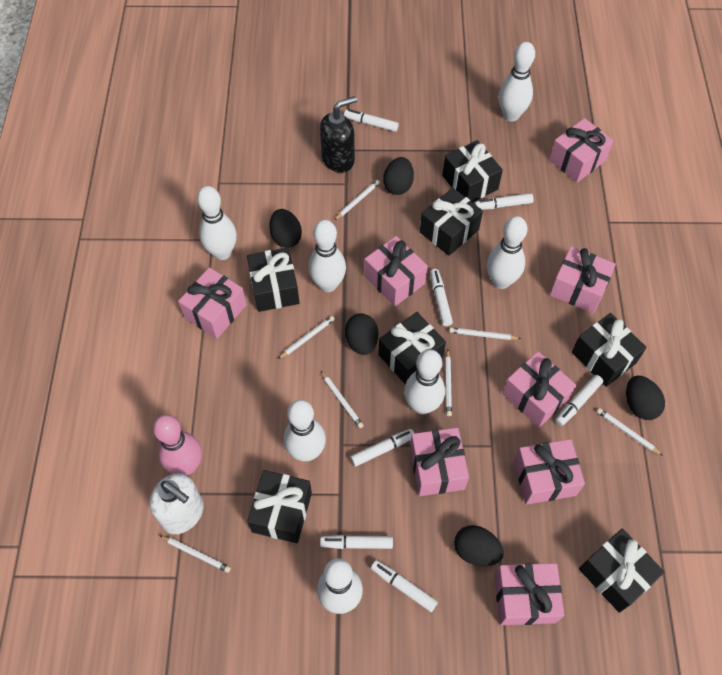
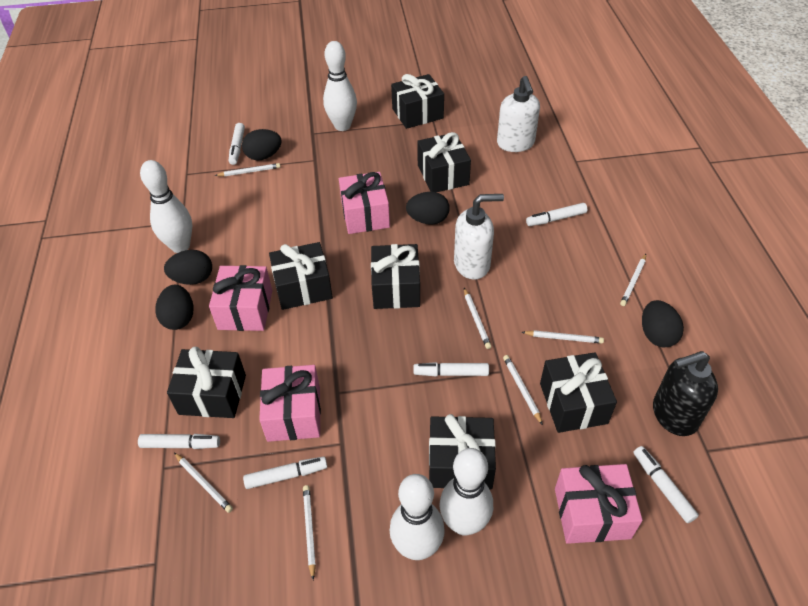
pink bowling pin: 1 -> 0
pink gift: 8 -> 4
white bowling pin: 7 -> 4
white marker: 7 -> 6
white soap dispenser: 1 -> 2

